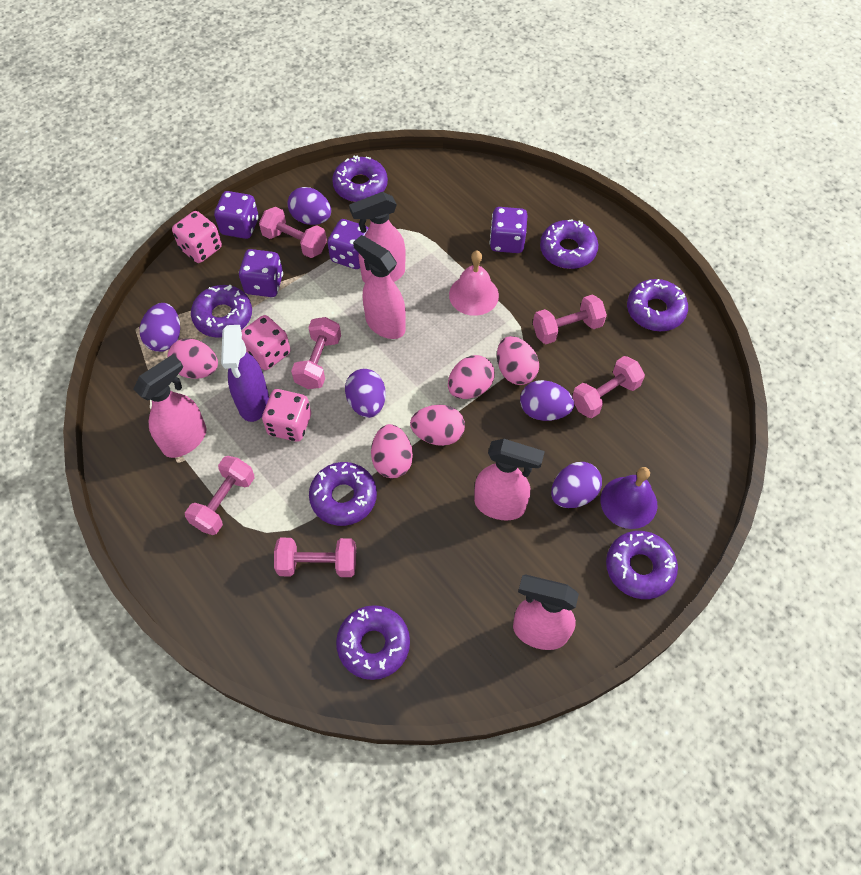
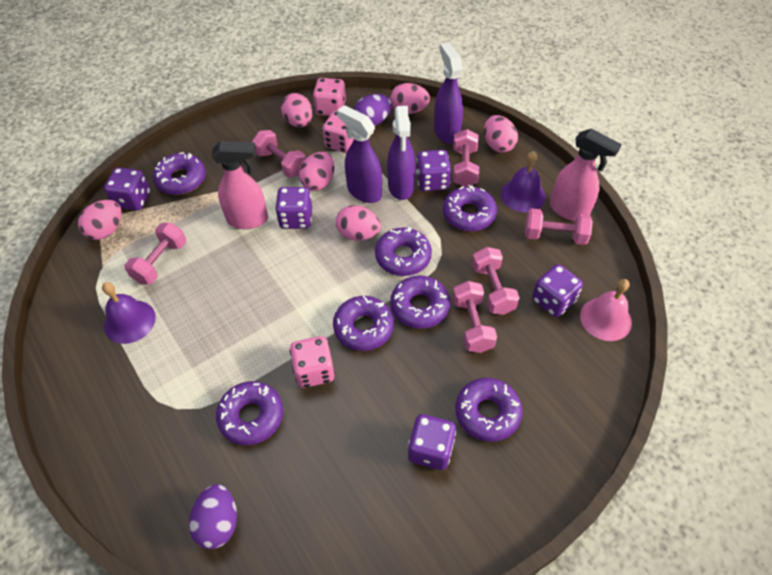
pink egg: 5 -> 6
pink spray bottle: 5 -> 2
purple bell: 1 -> 2
purple dice: 4 -> 5
purple egg: 5 -> 2
purple spray bottle: 1 -> 3

